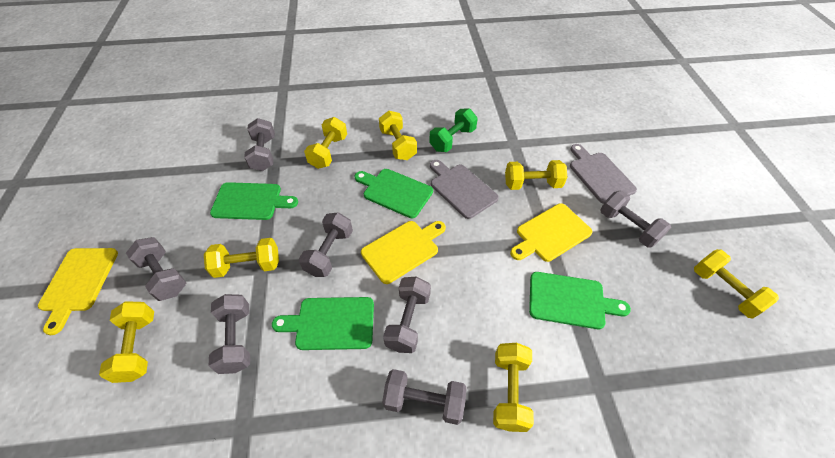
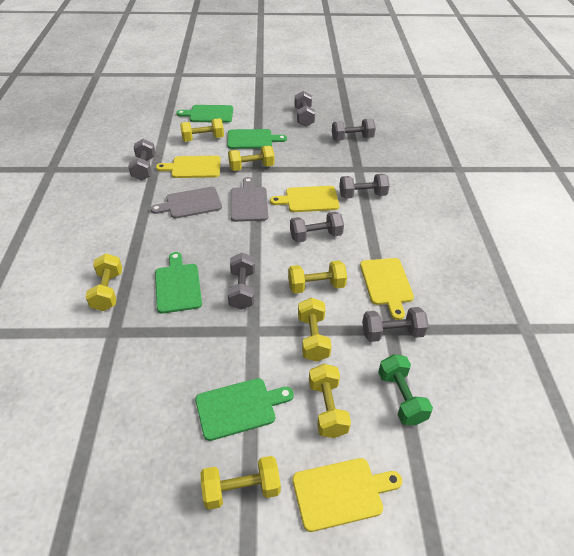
yellow cutting board: 3 -> 4

